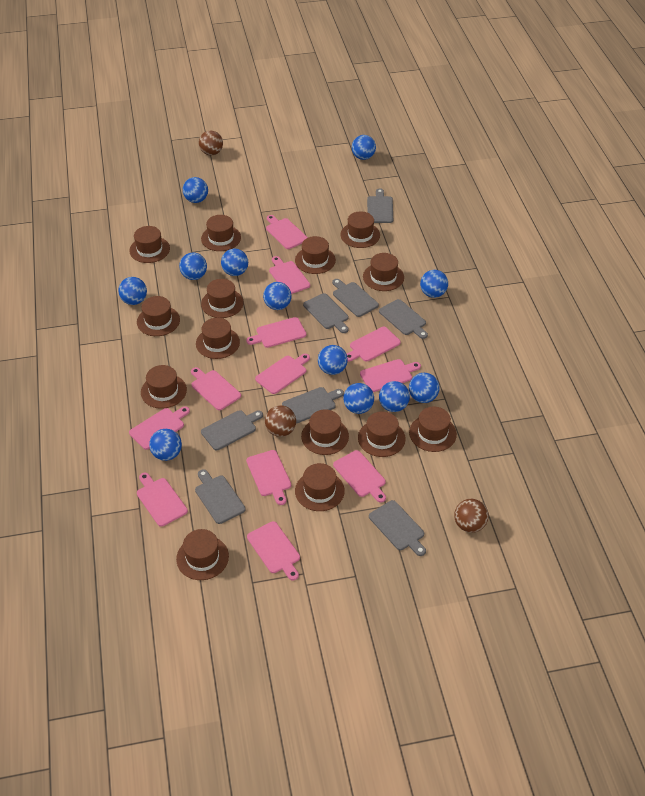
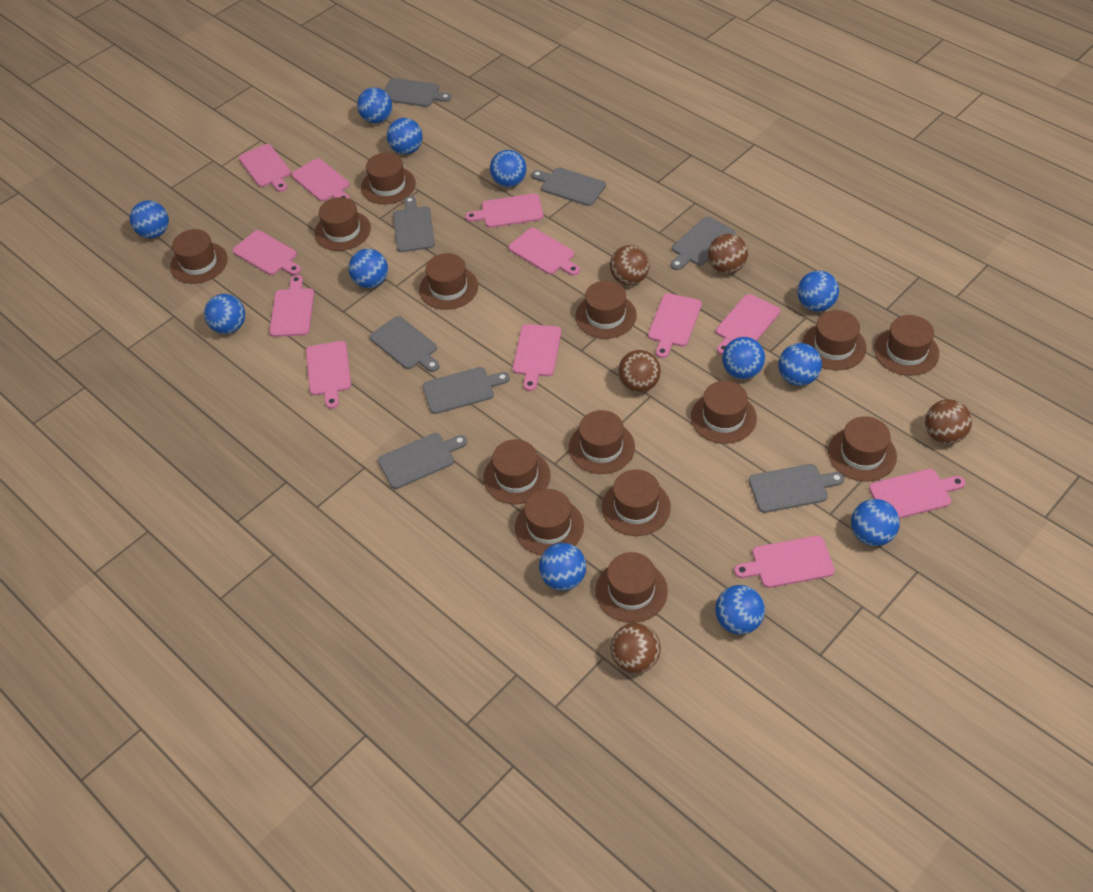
brown ball: 3 -> 5

